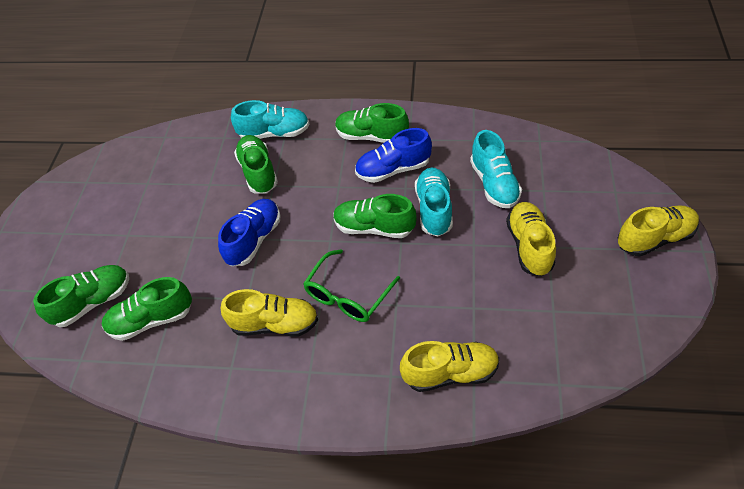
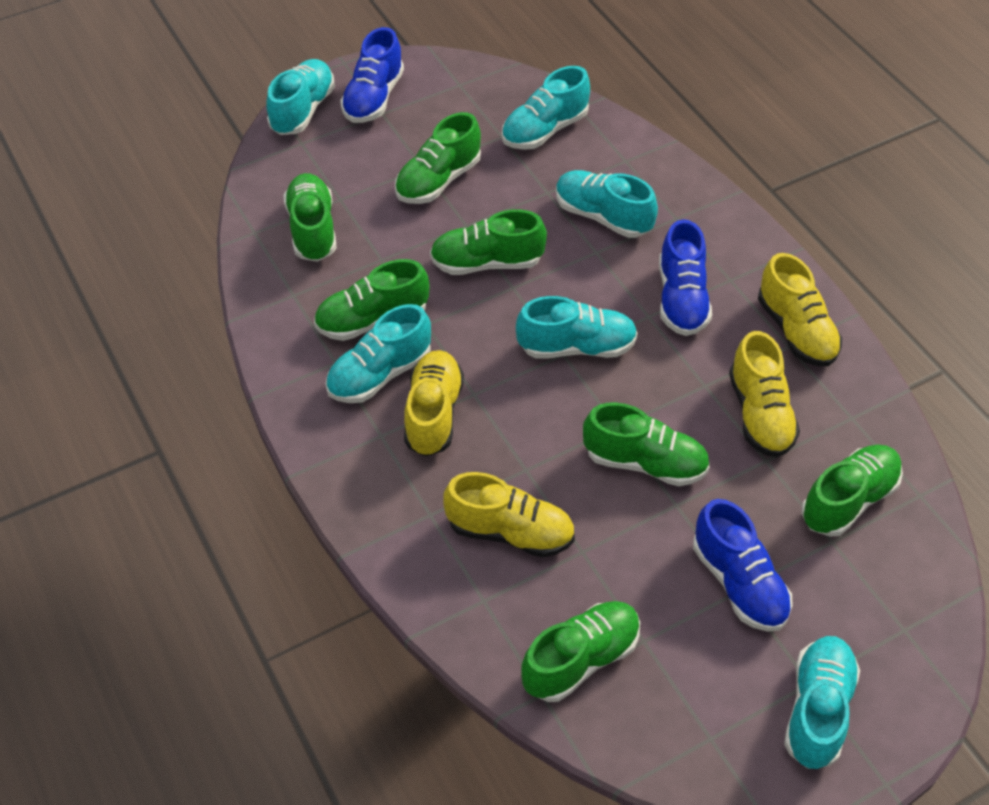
blue shoe: 2 -> 3
green glasses: 1 -> 0
green shoe: 5 -> 7
turquoise shoe: 3 -> 6

